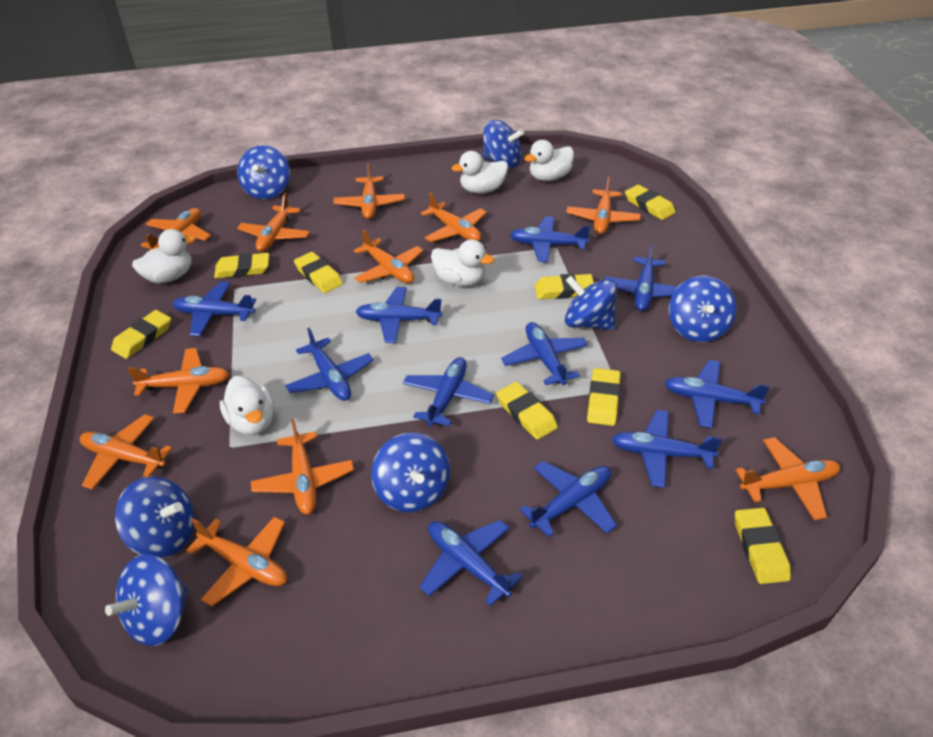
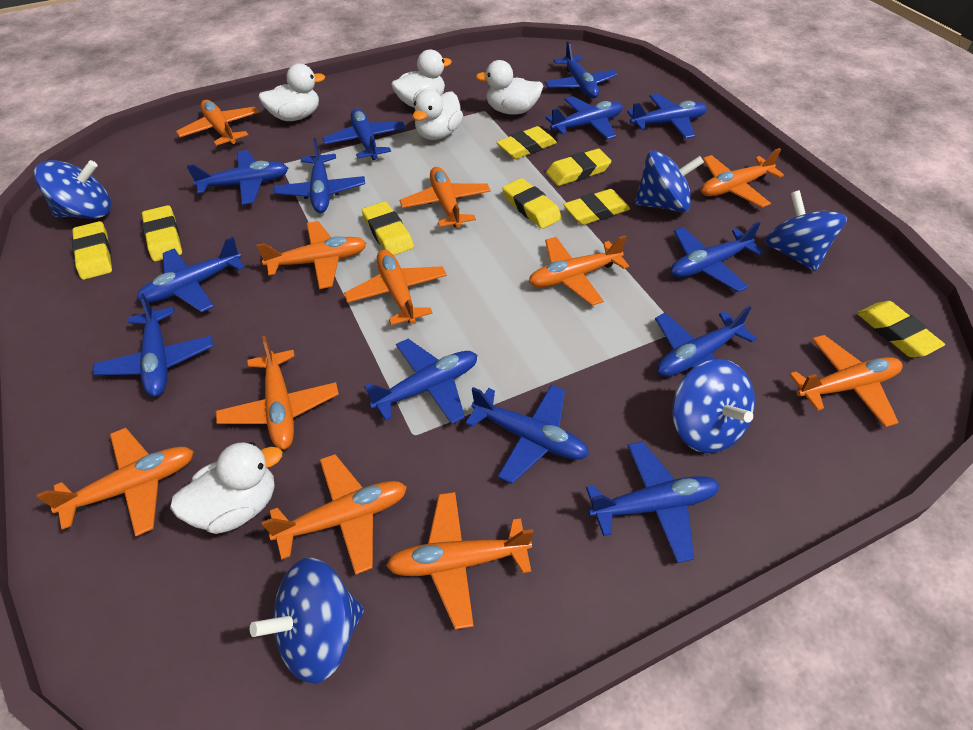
blue plane: 11 -> 13
blue spinning top: 7 -> 5

